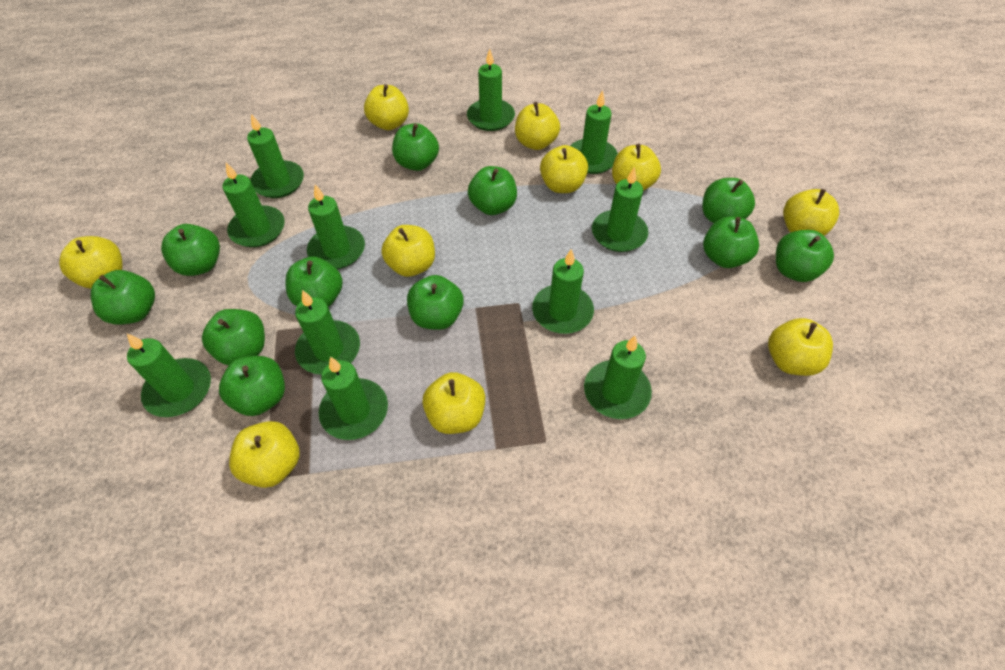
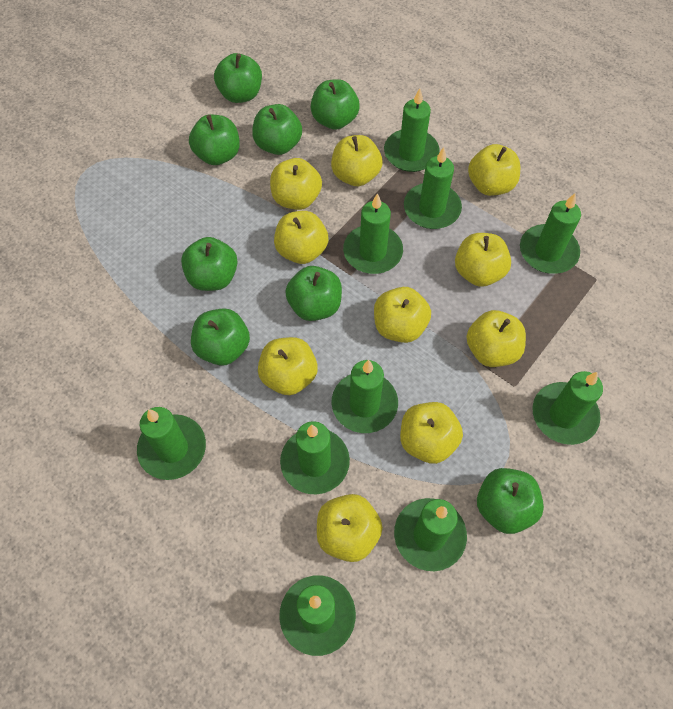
green apple: 11 -> 8
green candle: 11 -> 10

